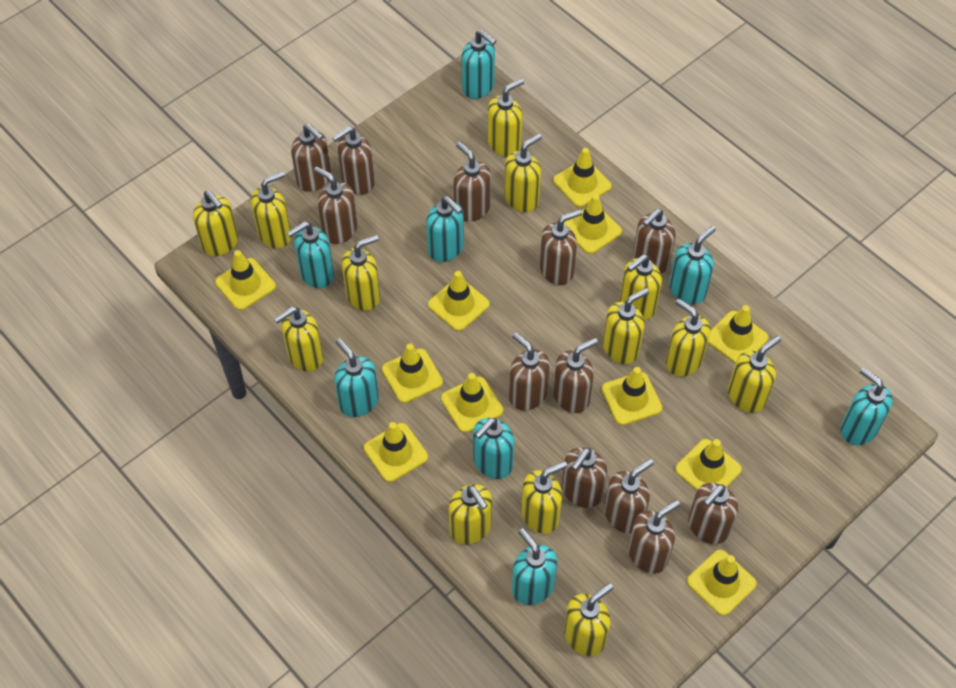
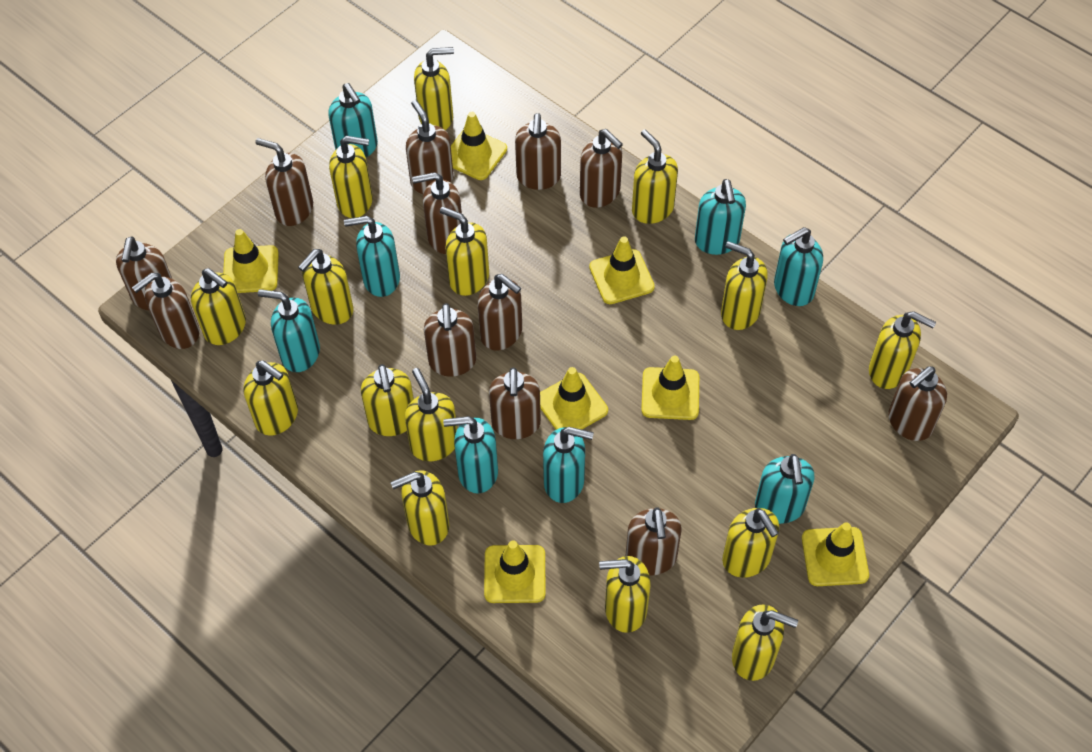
yellow soap dispenser: 13 -> 15
yellow traffic cone: 11 -> 7

